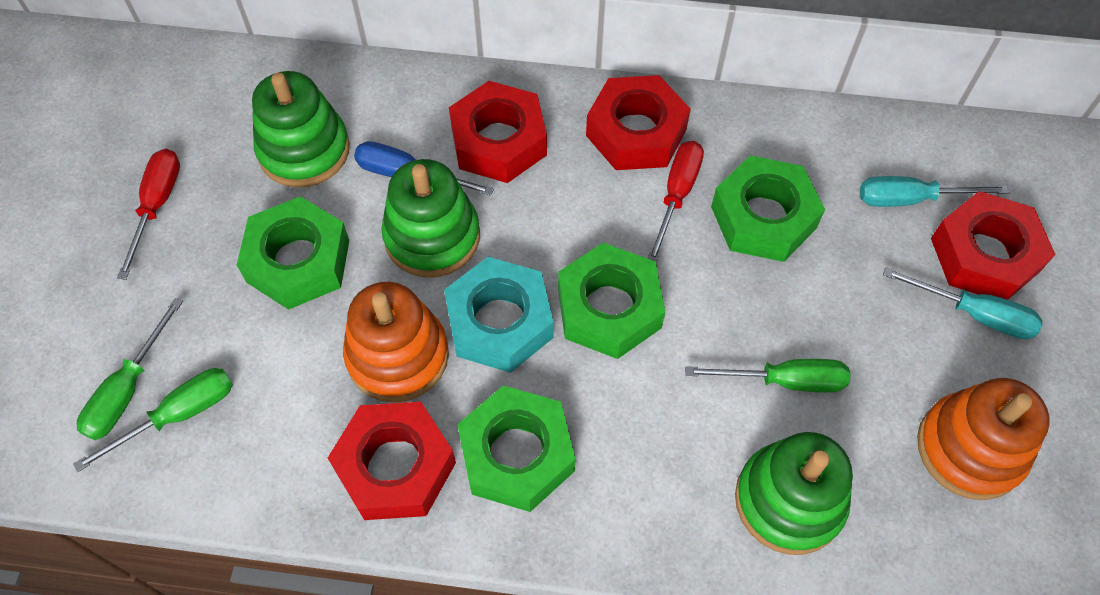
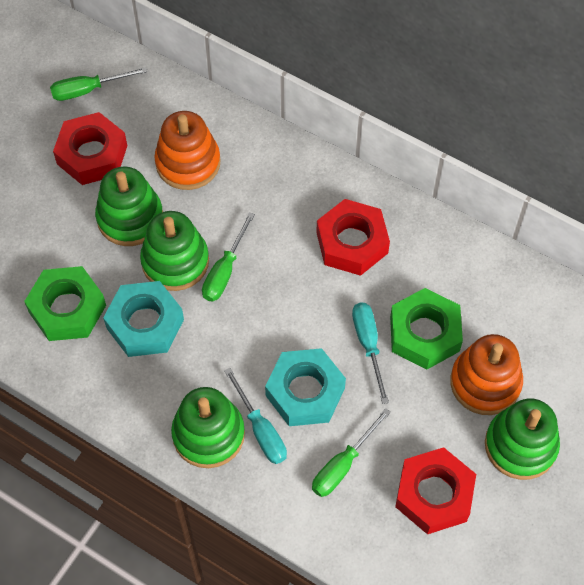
blue screwdriver: 1 -> 0
green nut: 4 -> 2
green stacking toy: 3 -> 4
red nut: 4 -> 3
red screwdriver: 2 -> 0
turquoise nut: 1 -> 2

